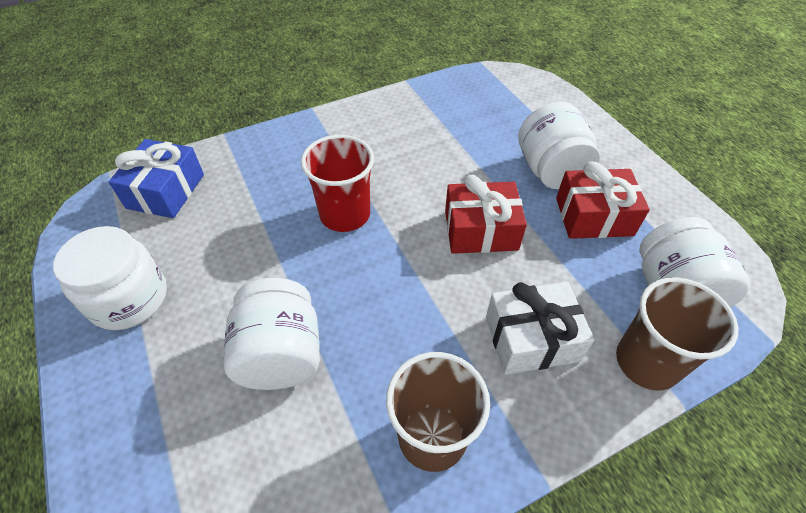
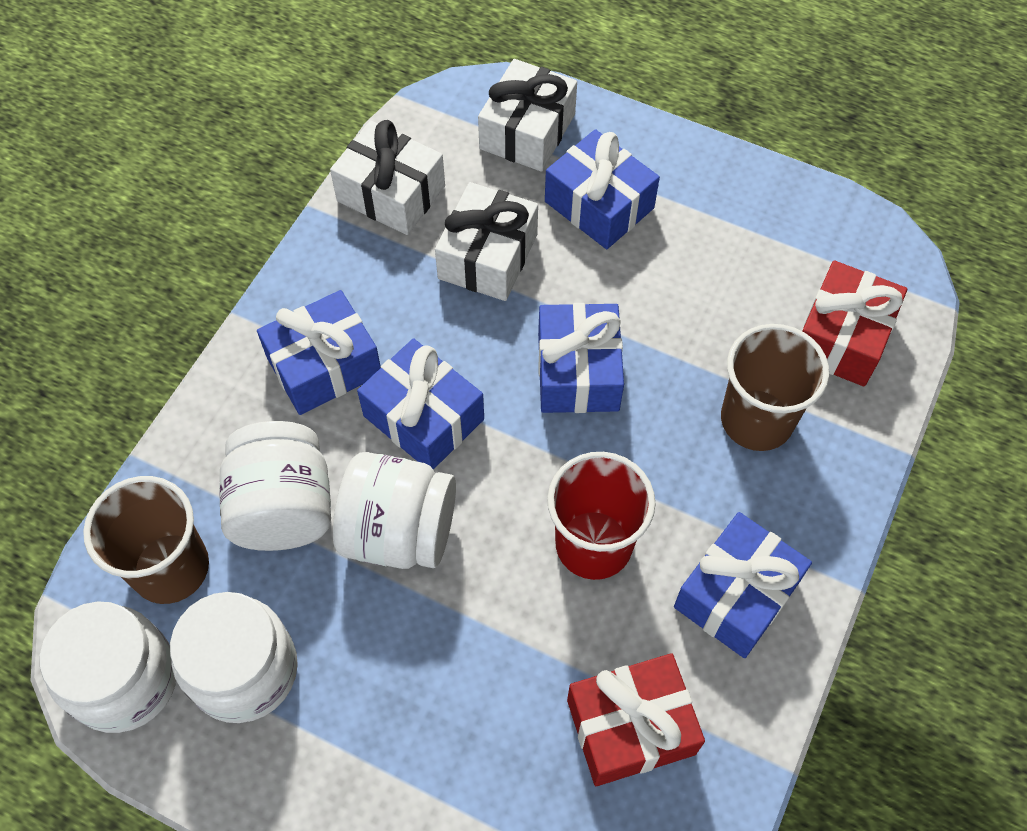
blue gift: 1 -> 5
white gift: 1 -> 3

